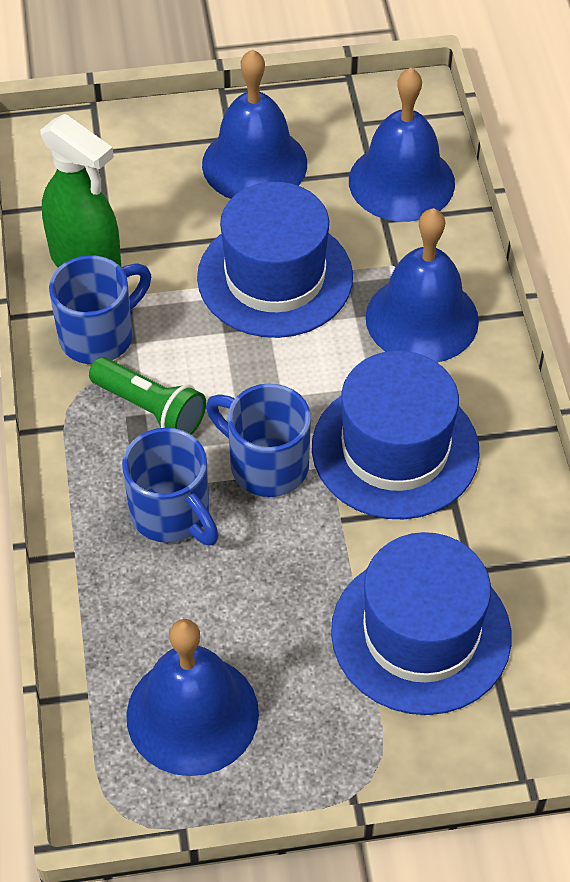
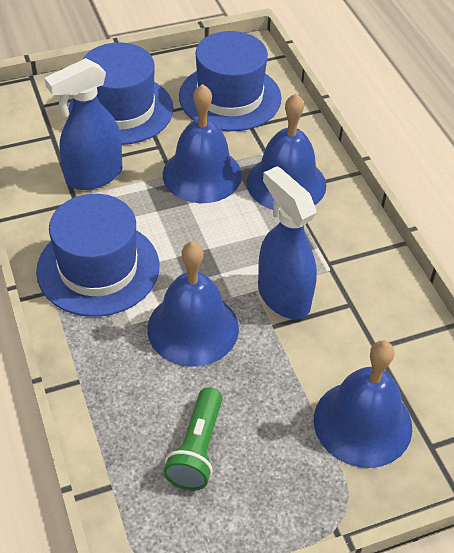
blue mug: 3 -> 0
blue spray bottle: 0 -> 2
green spray bottle: 1 -> 0

